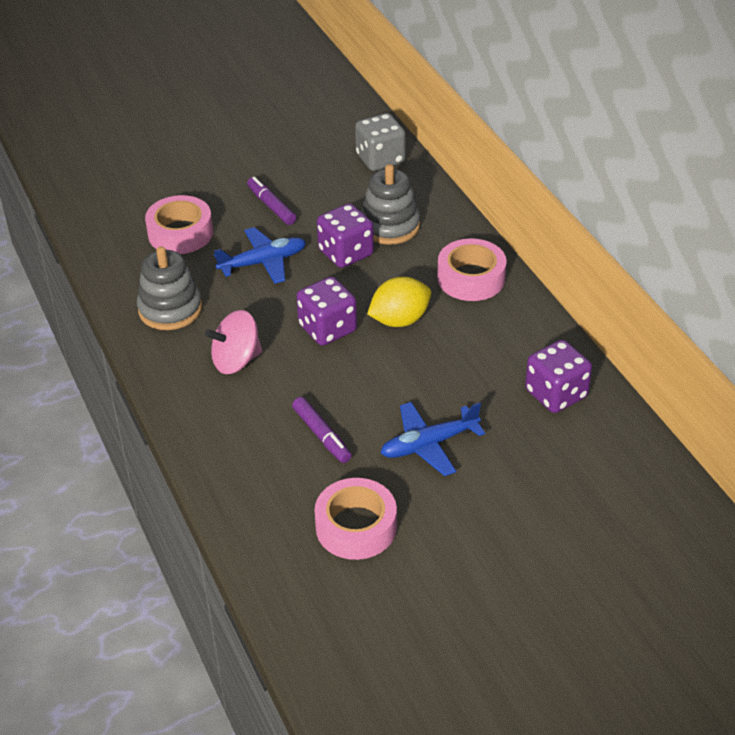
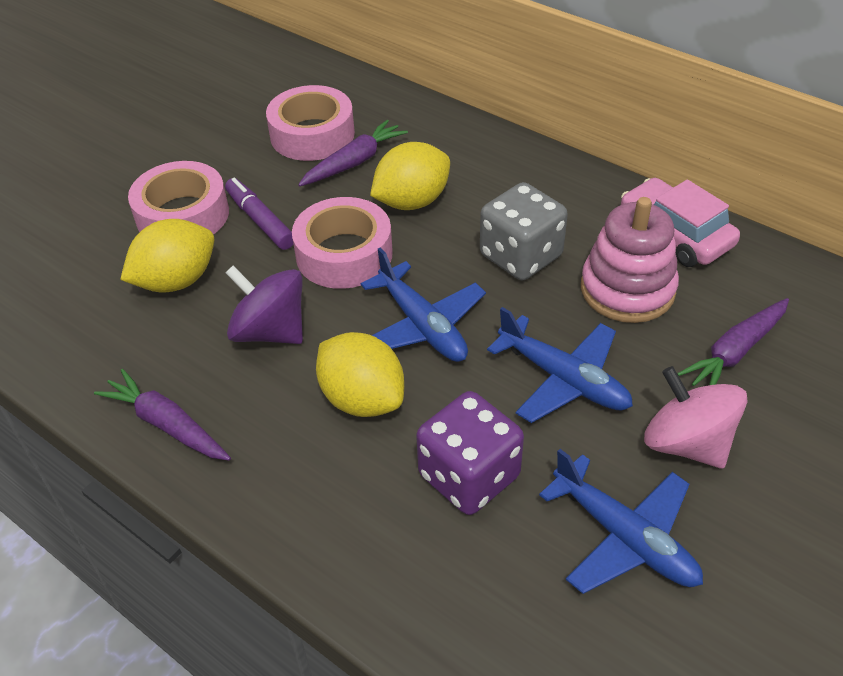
blue plane: 2 -> 3
grey stacking toy: 2 -> 0
pink car: 0 -> 1
pink stacking toy: 0 -> 1
purple carrot: 0 -> 3
purple dice: 3 -> 1
purple marker: 2 -> 1
purple spinning top: 0 -> 1
yellow lemon: 1 -> 3

